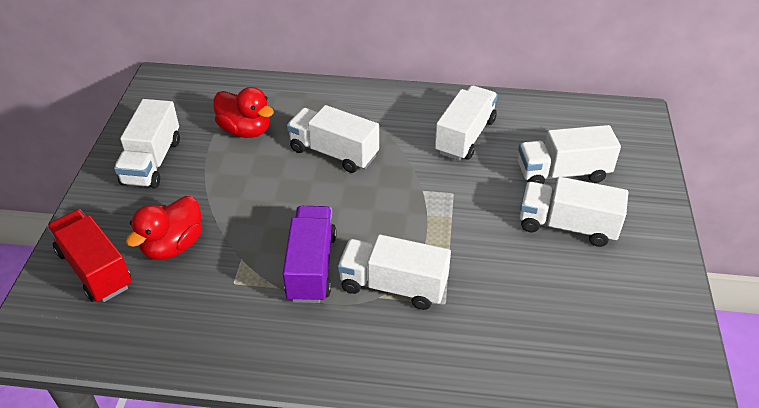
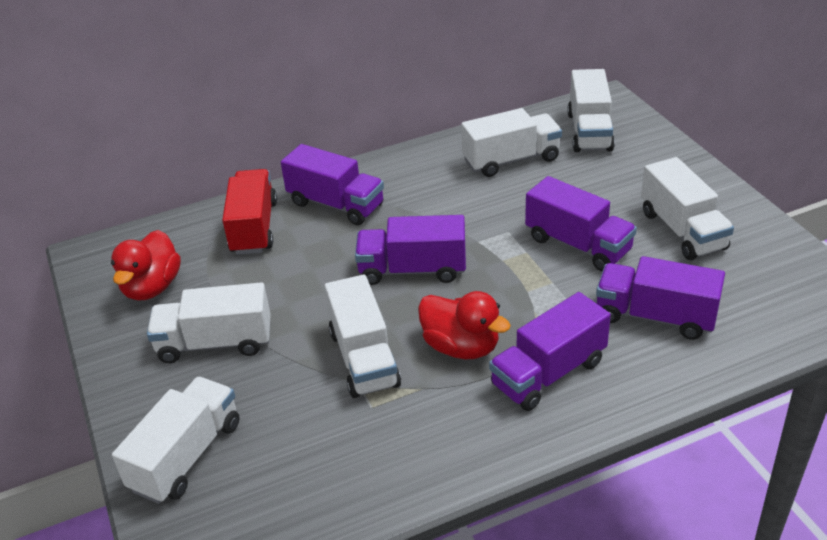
purple truck: 1 -> 5

